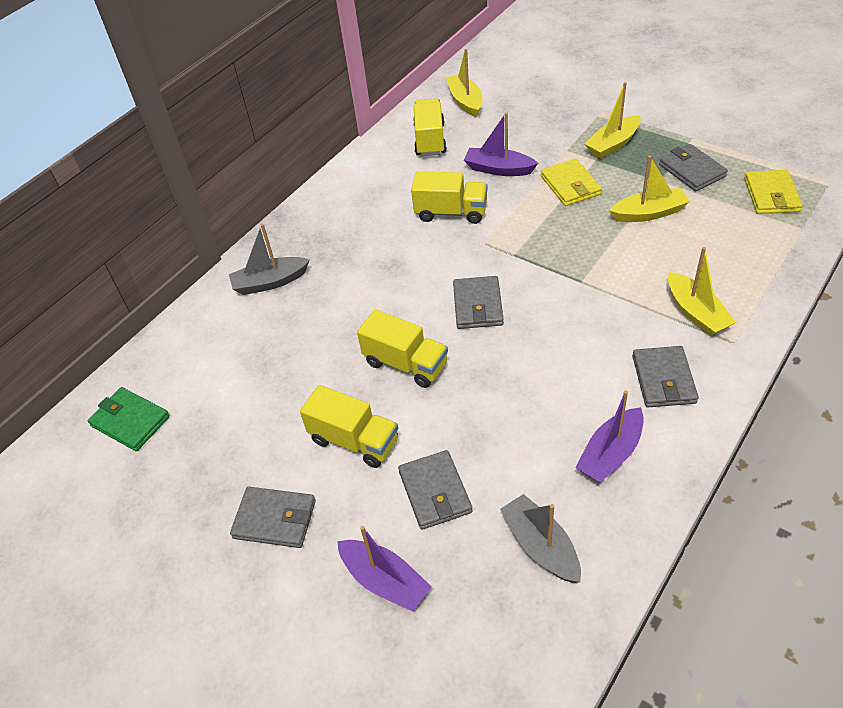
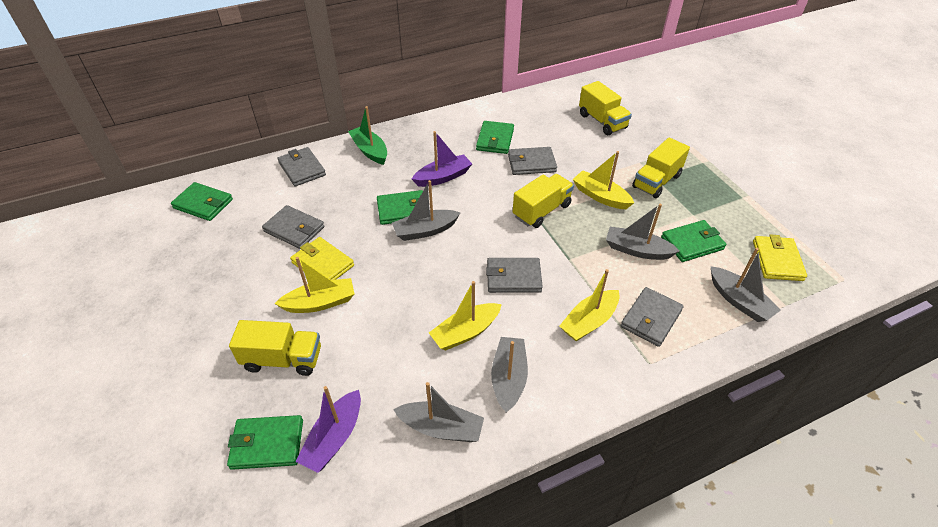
green boat: 0 -> 1
green wallet: 1 -> 5
grey boat: 2 -> 5
purple boat: 3 -> 2

